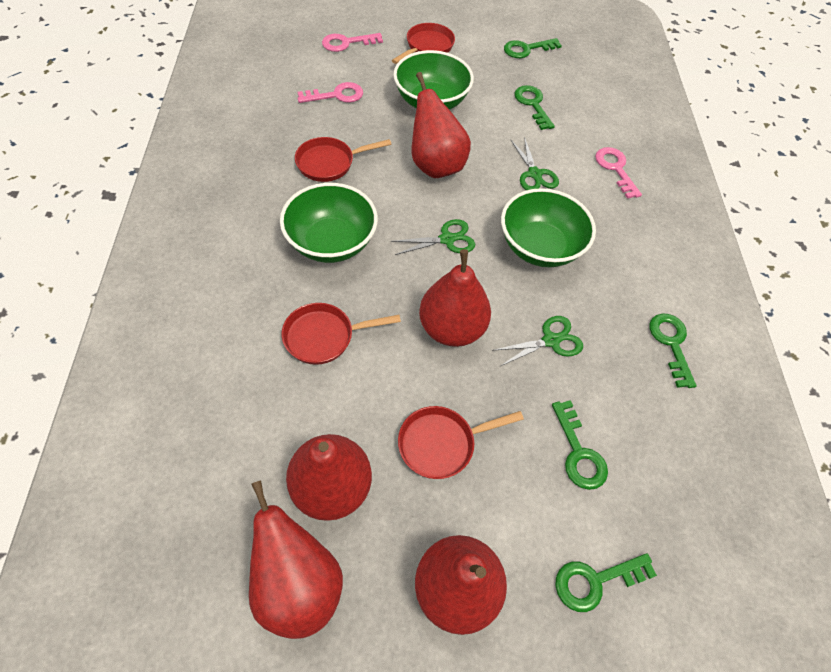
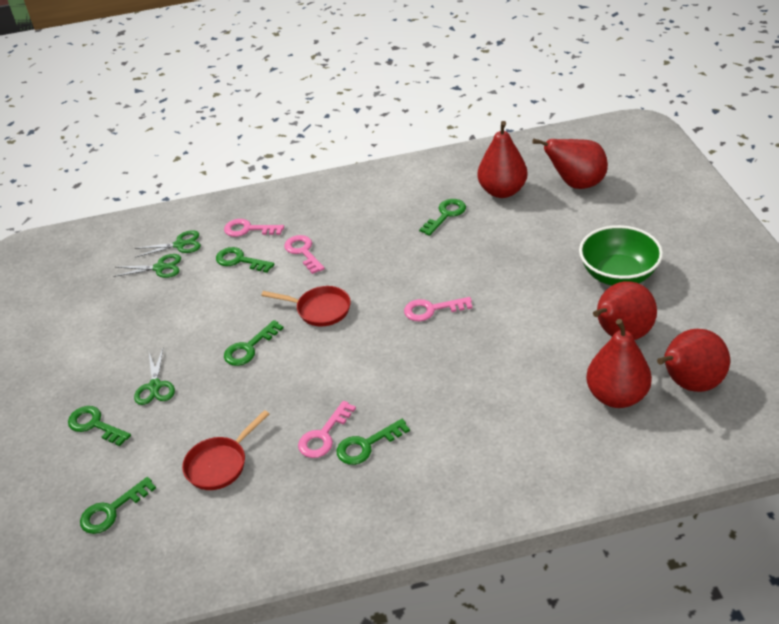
green bowl: 3 -> 1
green key: 5 -> 6
pink key: 3 -> 4
red pan: 4 -> 2

